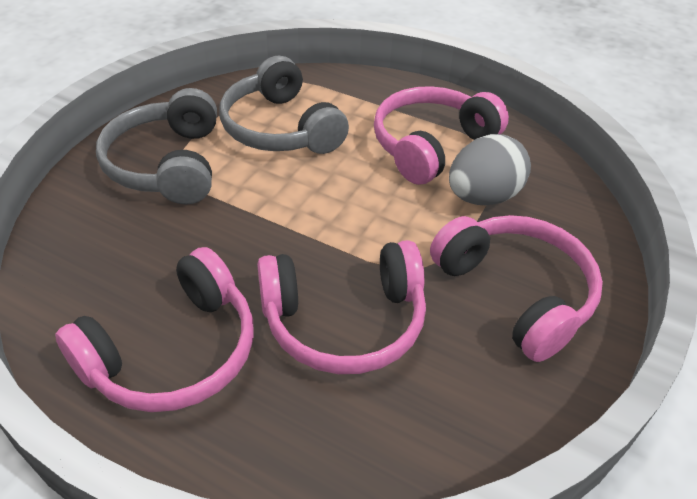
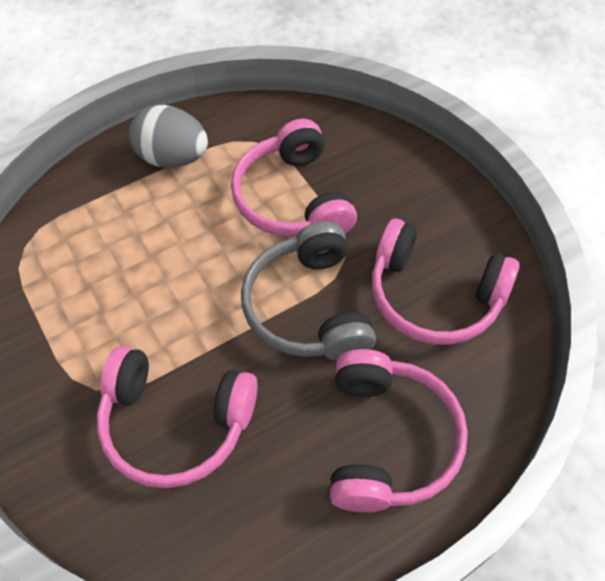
grey headphones: 2 -> 1

